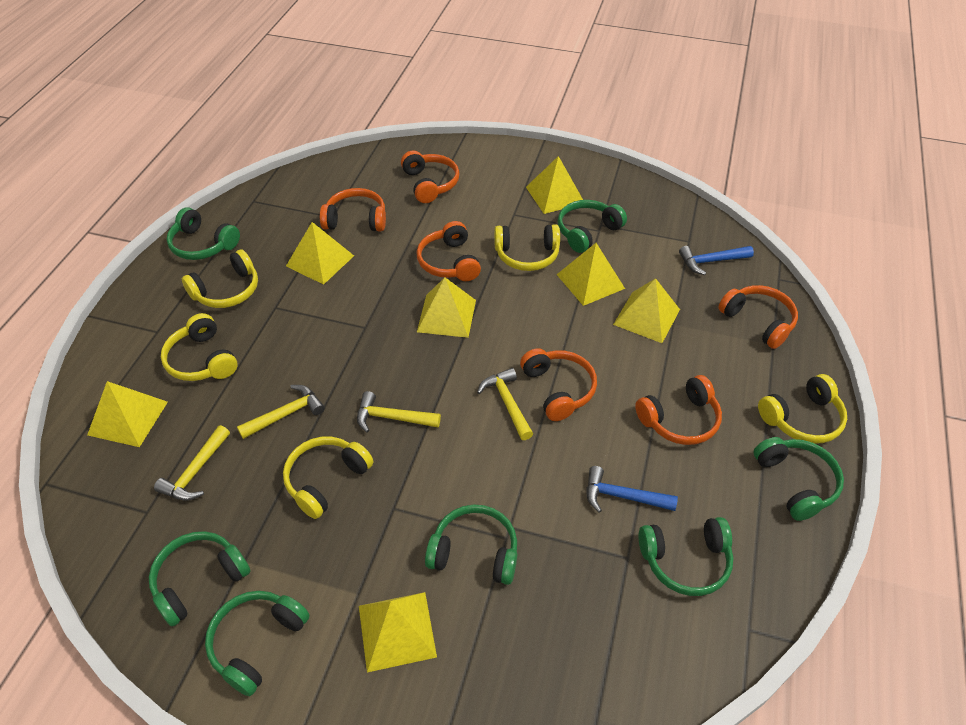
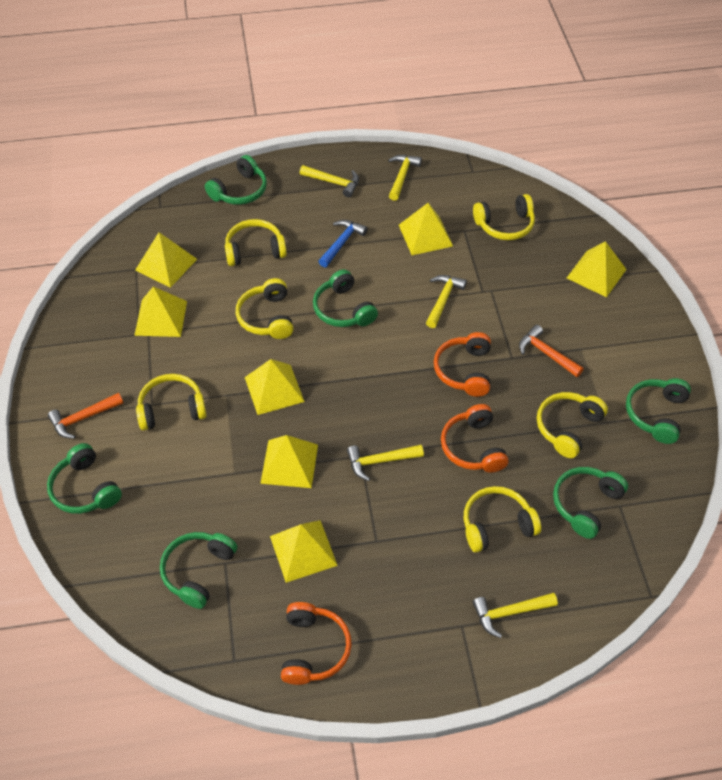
blue hammer: 2 -> 1
green headphones: 7 -> 6
orange hammer: 0 -> 2
orange headphones: 6 -> 3
yellow hammer: 4 -> 5
yellow headphones: 5 -> 6

